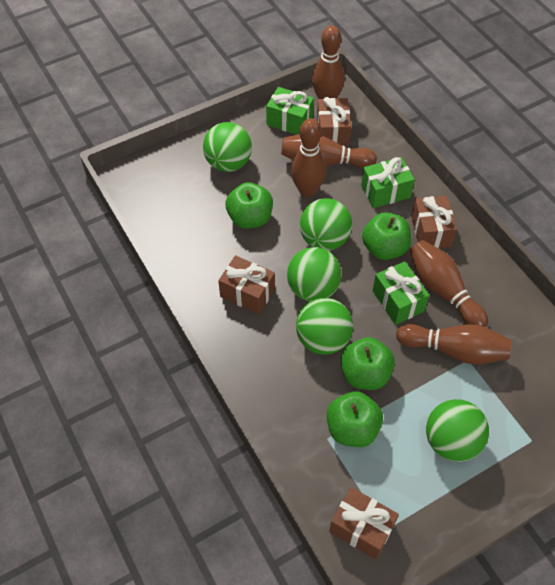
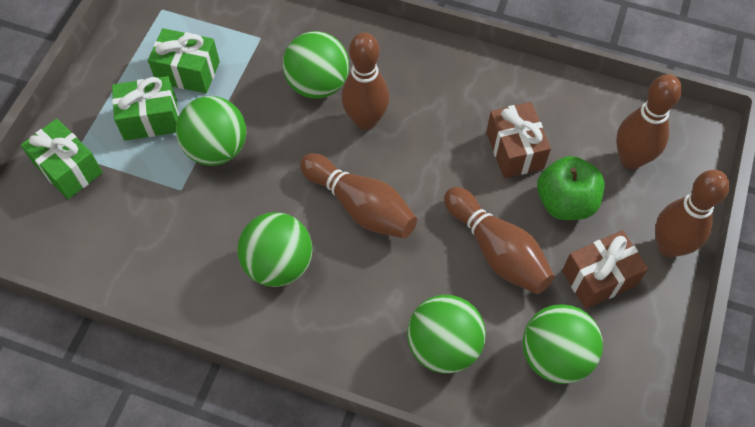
brown gift: 4 -> 2
green apple: 4 -> 1

